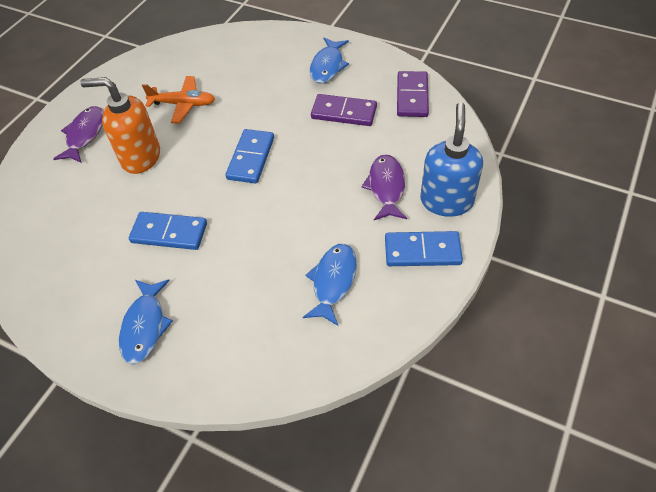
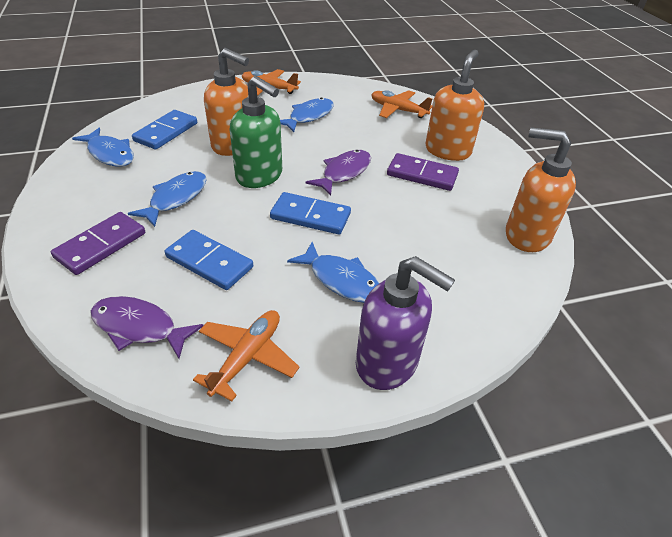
blue fish: 3 -> 4
blue soap dispenser: 1 -> 0
green soap dispenser: 0 -> 1
orange plane: 1 -> 3
orange soap dispenser: 1 -> 3
purple soap dispenser: 0 -> 1

